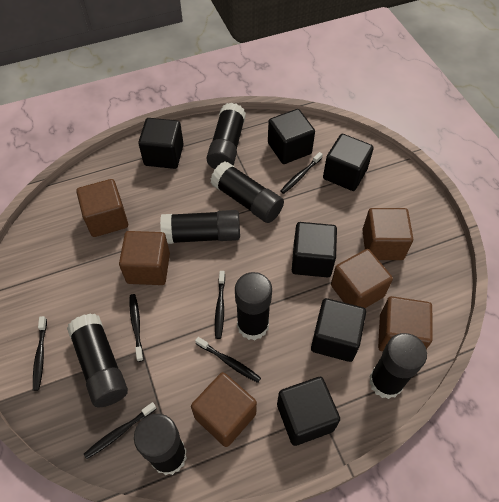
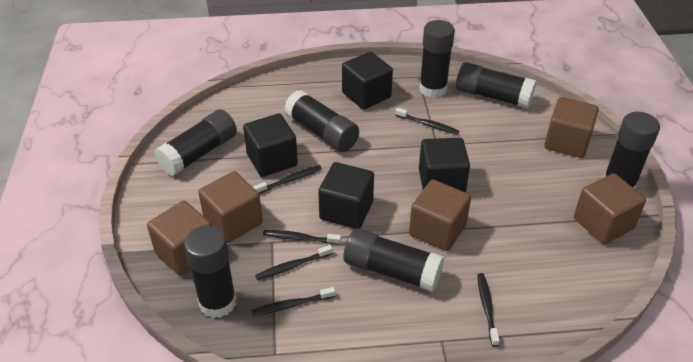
black cube: 6 -> 4
brown cube: 6 -> 5

